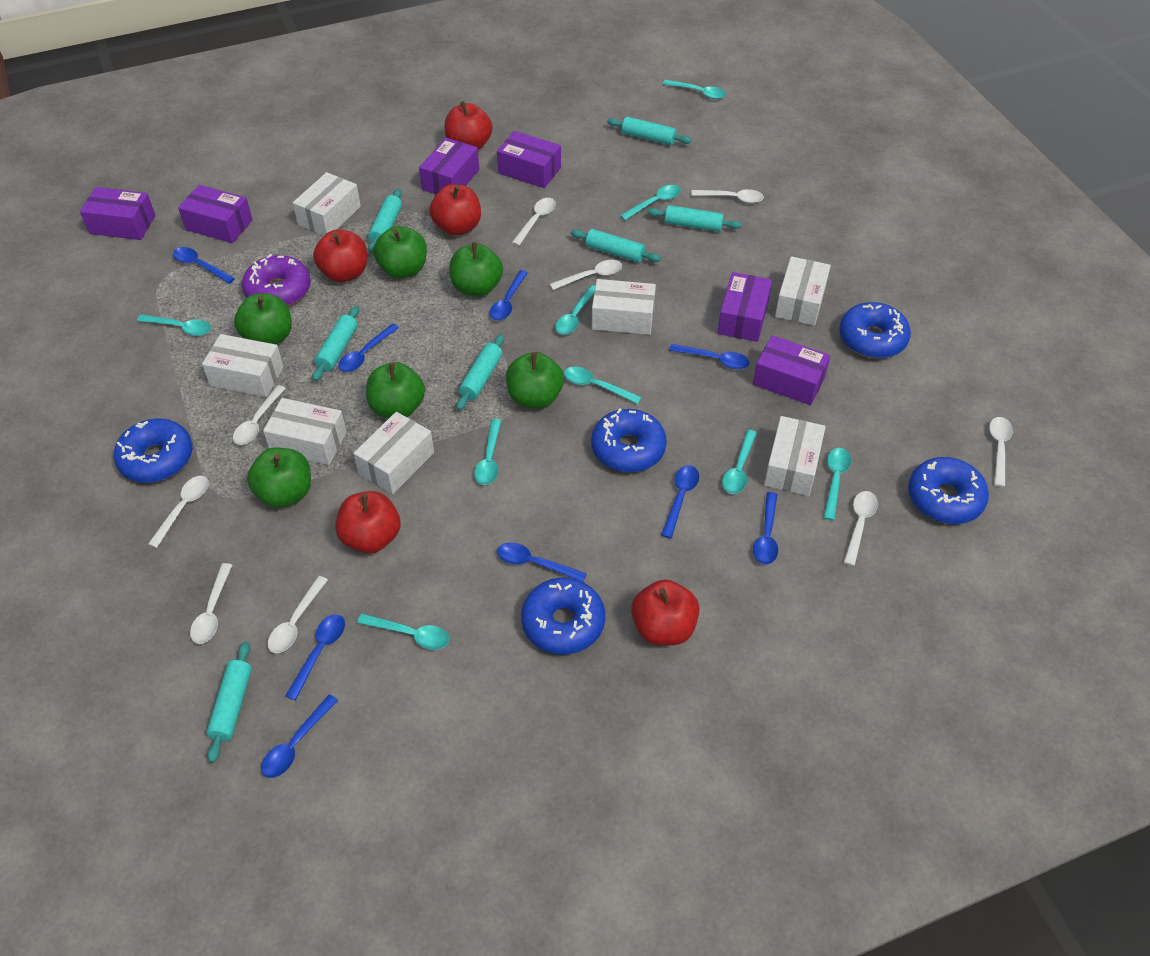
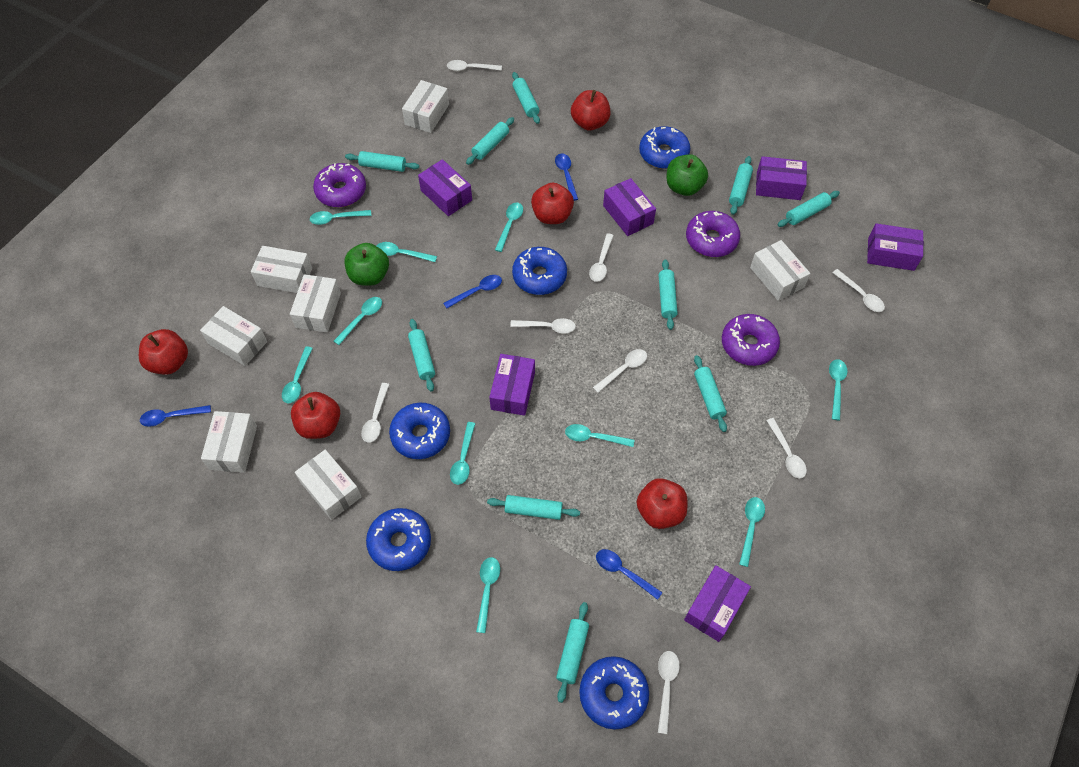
blue spoon: 9 -> 4
green apple: 6 -> 2
purple donut: 1 -> 3
turquoise rolling pin: 7 -> 10
turquoise spoon: 9 -> 10
white spoon: 9 -> 8

